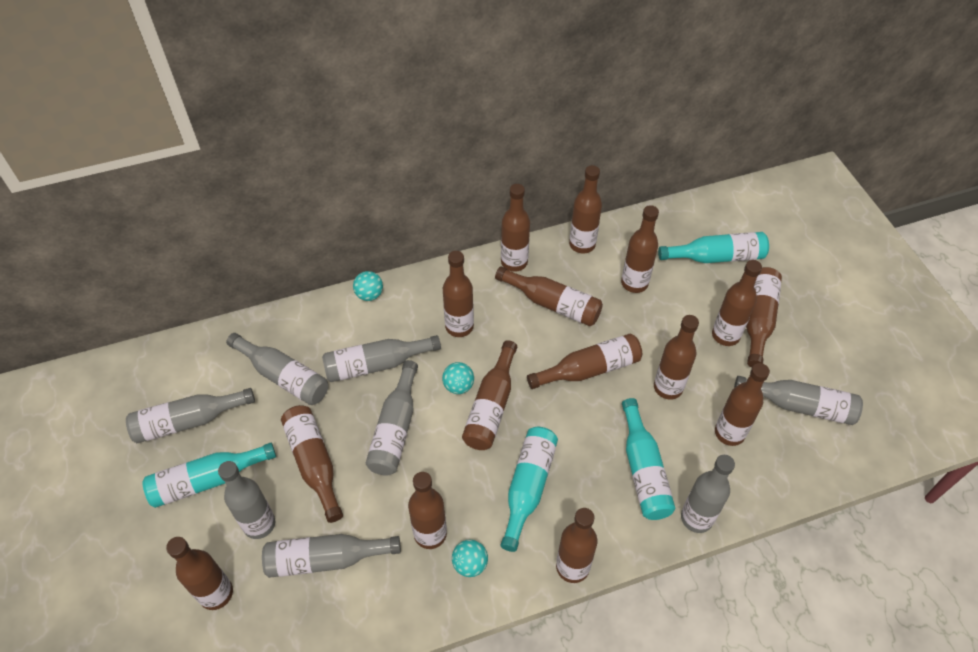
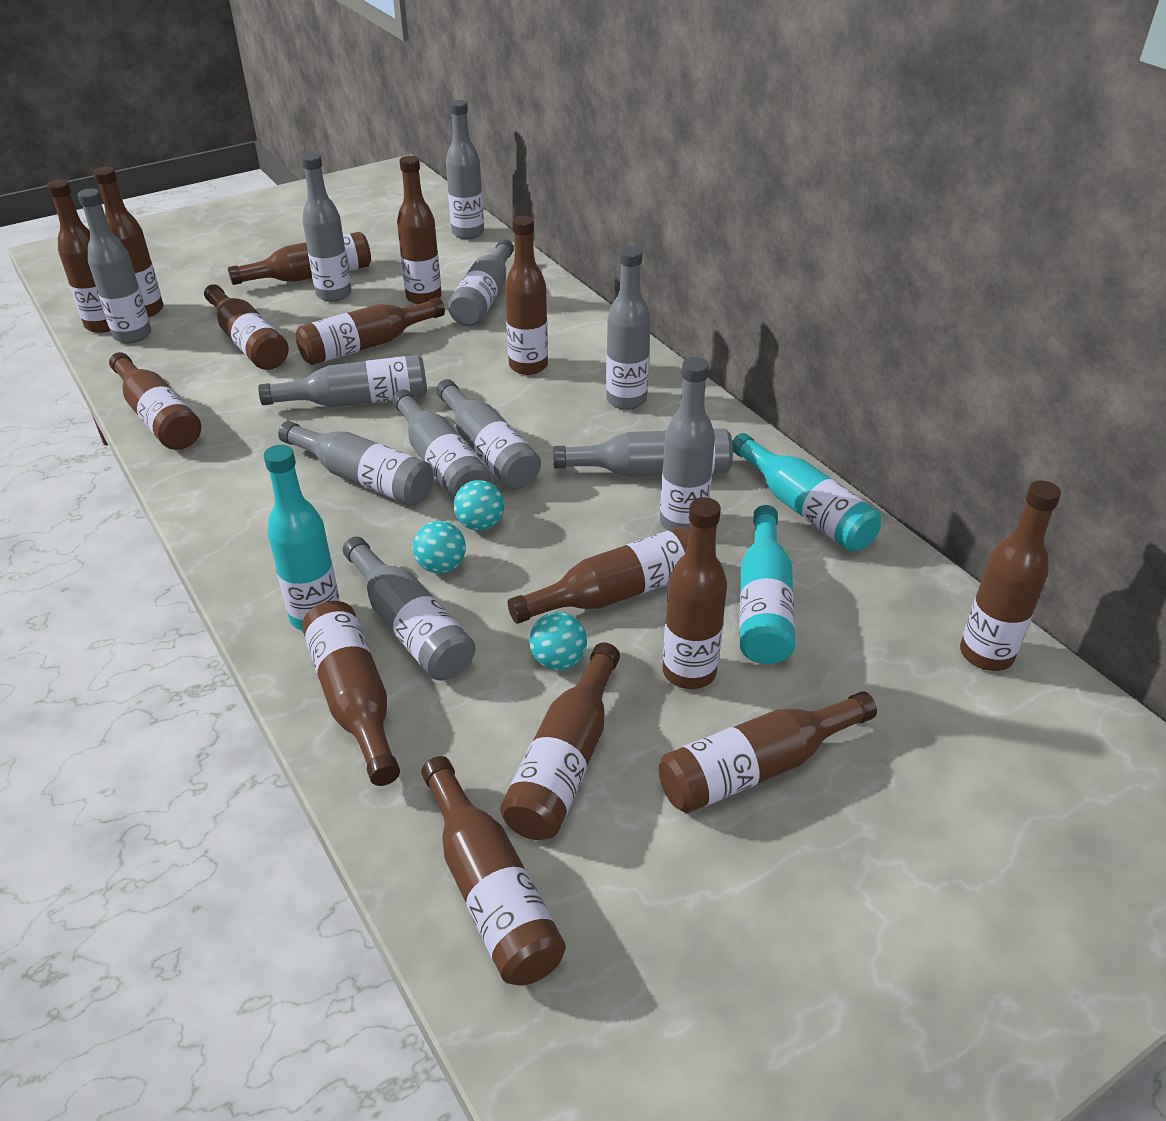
grey bottle: 8 -> 12
turquoise bottle: 4 -> 3

